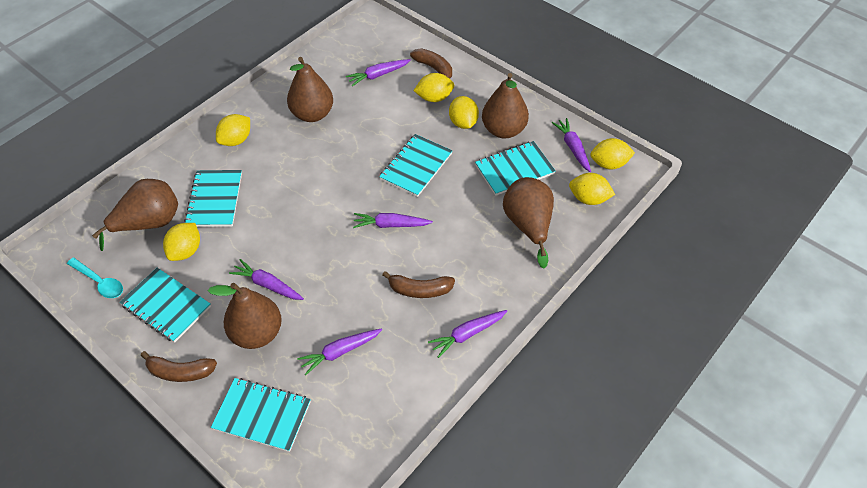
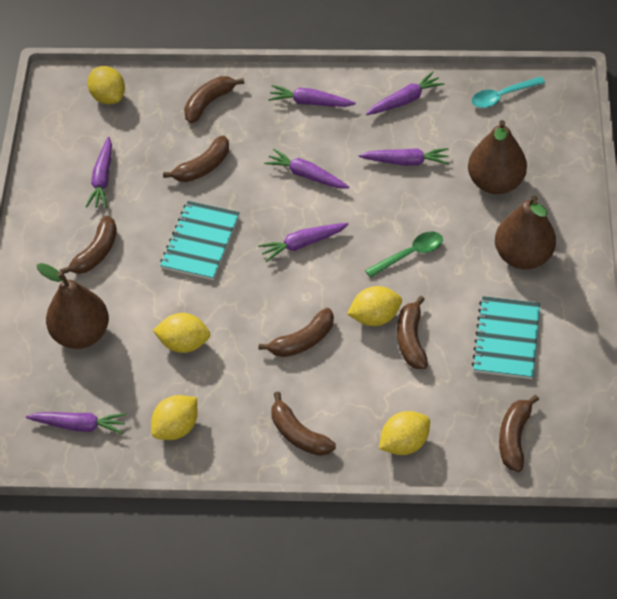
brown banana: 3 -> 7
brown pear: 5 -> 3
green spoon: 0 -> 1
purple carrot: 6 -> 7
turquoise notebook: 5 -> 2
yellow lemon: 6 -> 5

